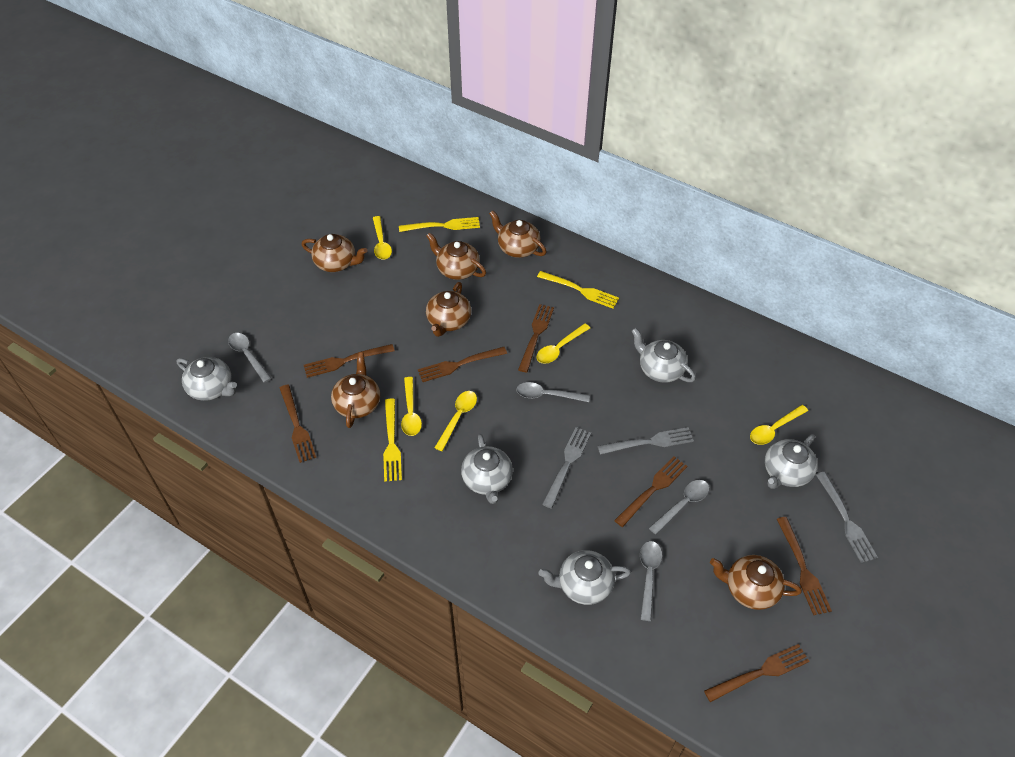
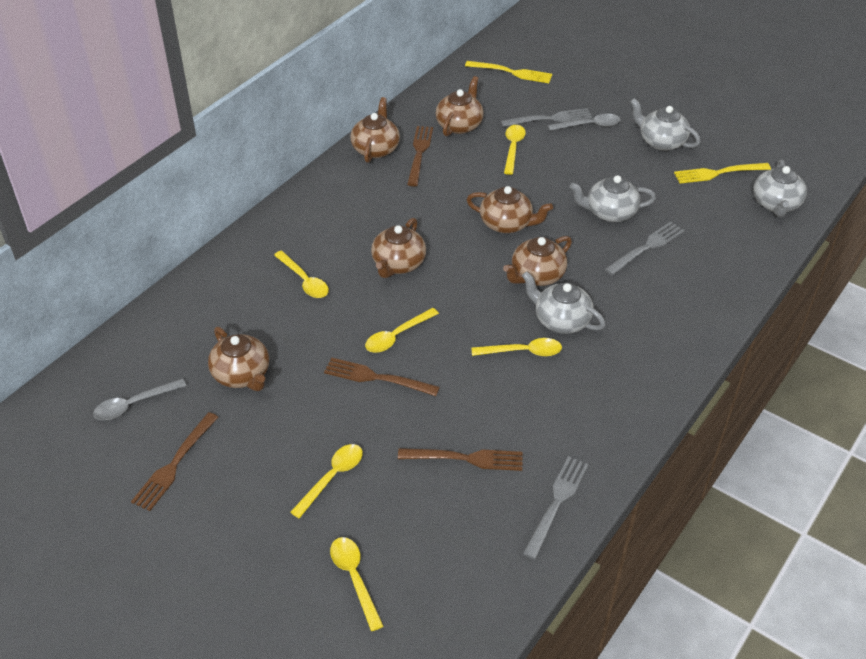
brown fork: 7 -> 4
grey spoon: 4 -> 2
grey teapot: 5 -> 4
yellow fork: 3 -> 2
yellow spoon: 5 -> 6

